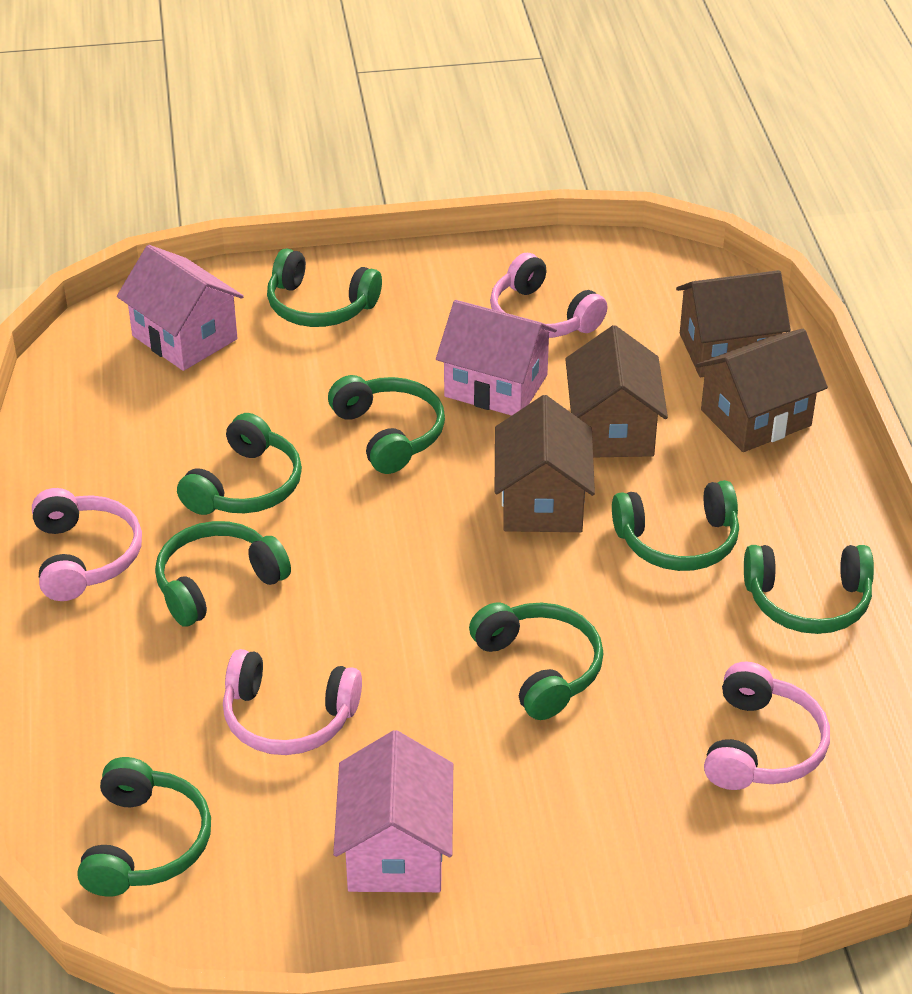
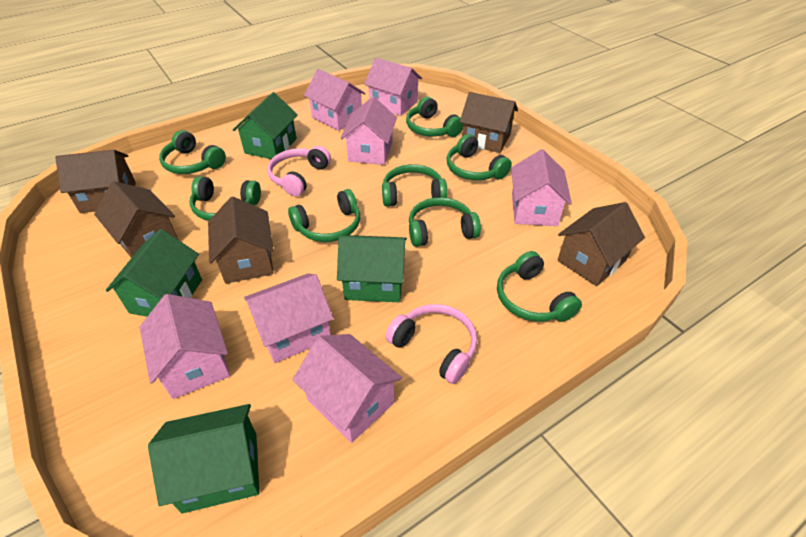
brown house: 4 -> 5
green house: 0 -> 4
pink headphones: 4 -> 2
pink house: 3 -> 7

